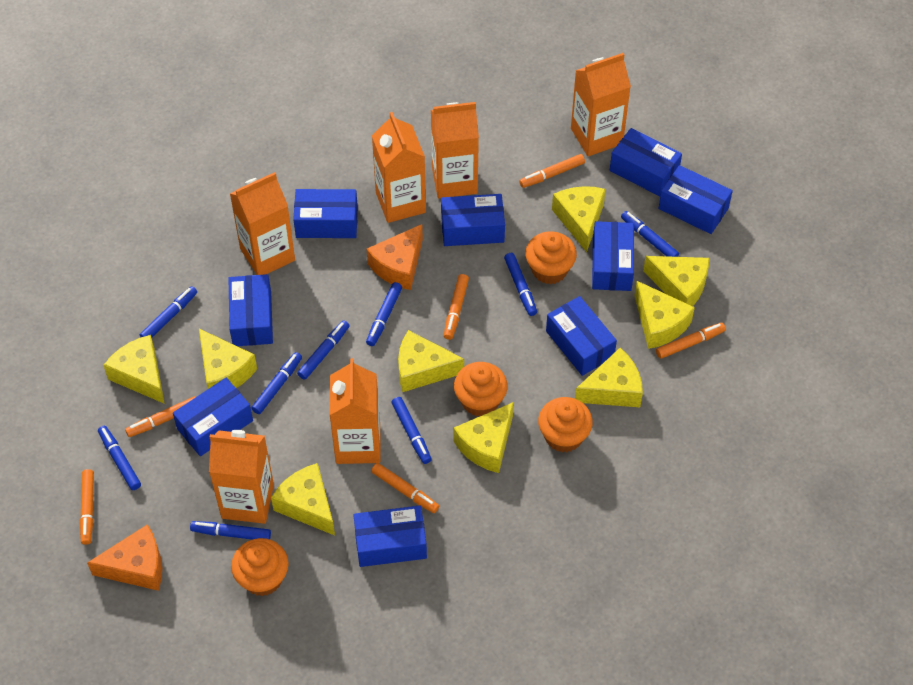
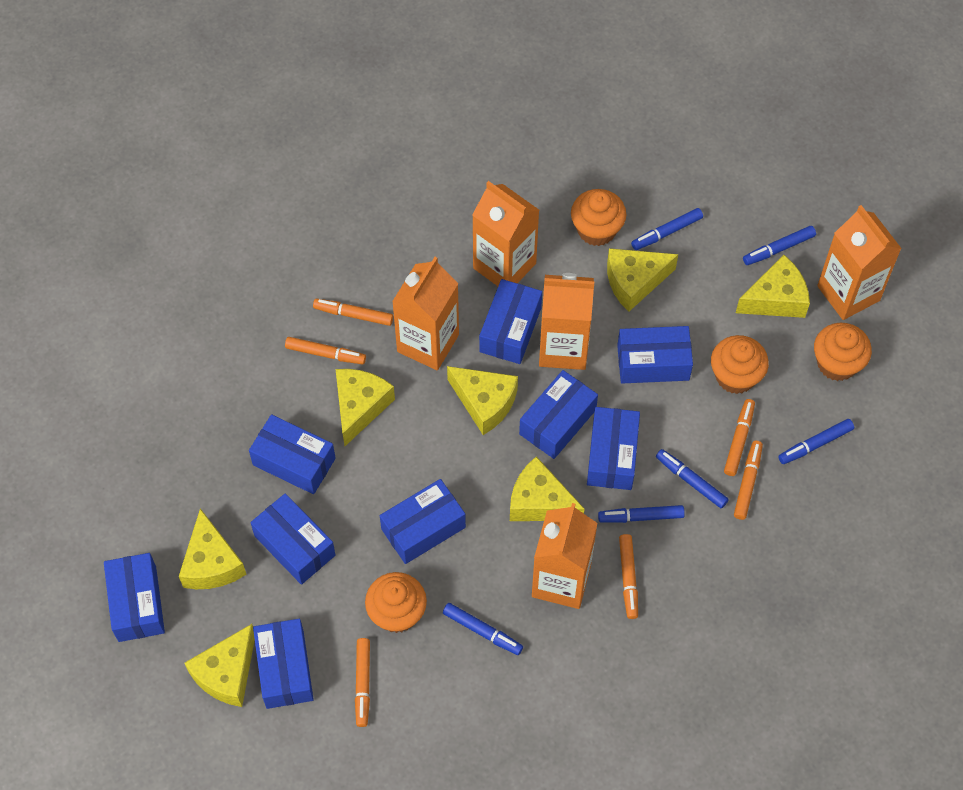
blue marker: 9 -> 6
orange carton: 6 -> 5
orange cheese: 2 -> 0
yellow cheese: 9 -> 7

